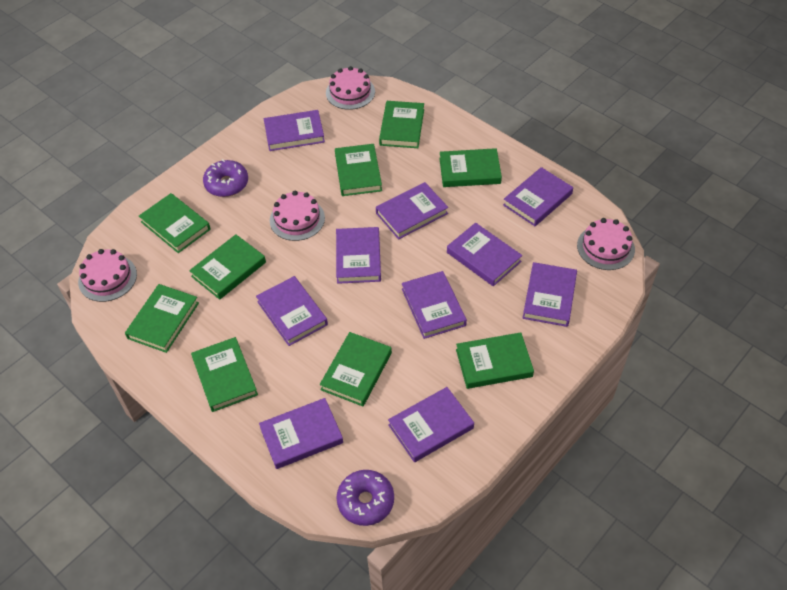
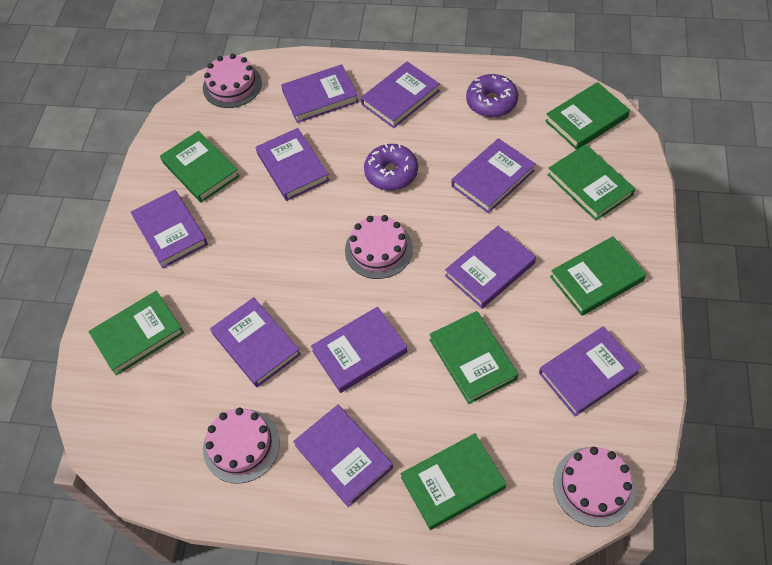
green book: 9 -> 7

